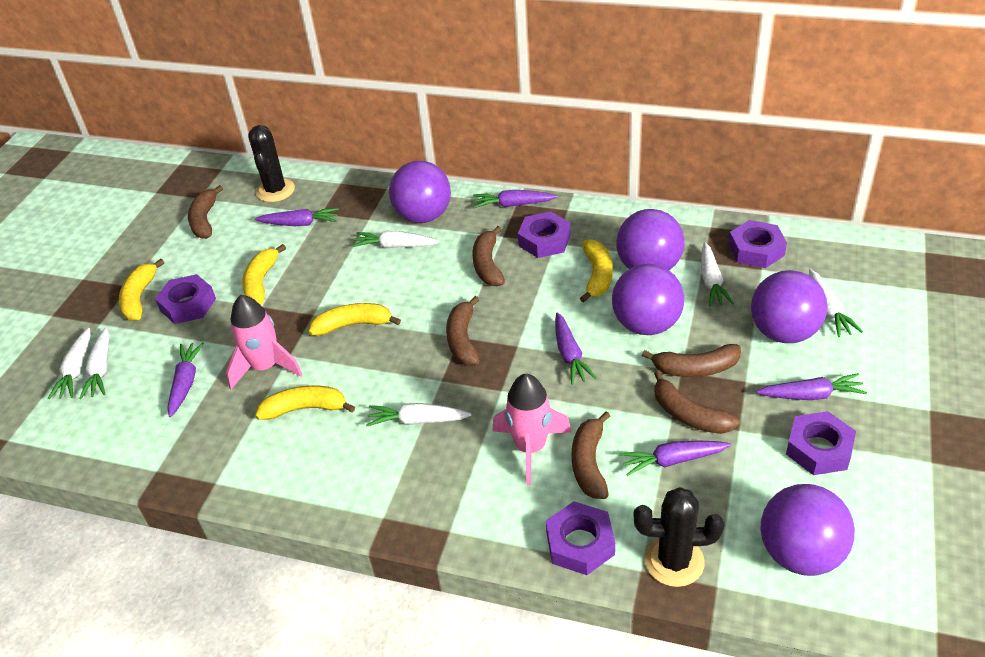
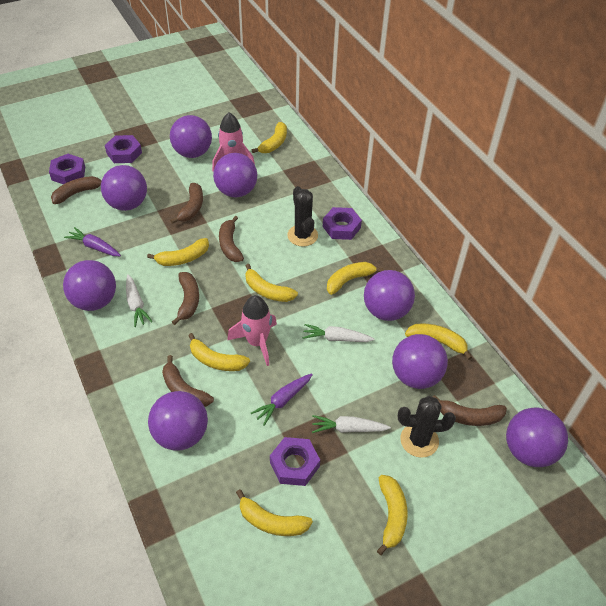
purple ball: 5 -> 8
purple carrot: 6 -> 2
purple nut: 5 -> 4
white carrot: 6 -> 3
yellow banana: 5 -> 8

